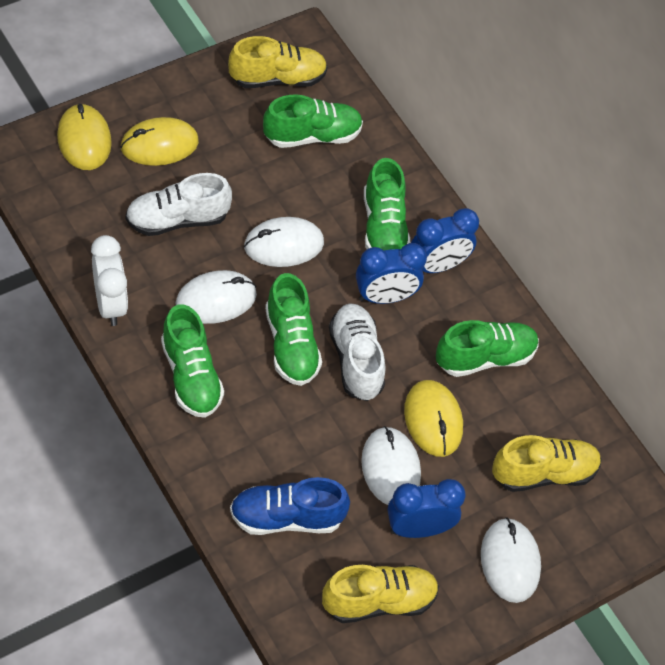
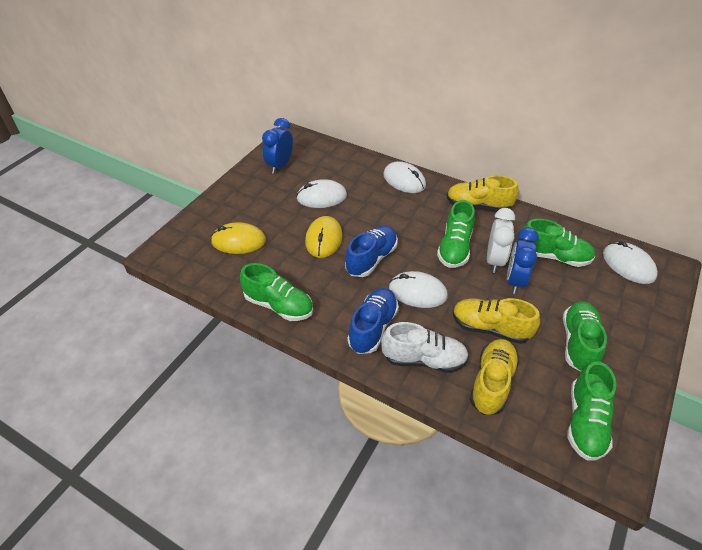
blue clock: 3 -> 2
blue shoe: 1 -> 2
white shoe: 2 -> 1
yellow mouse: 3 -> 2

